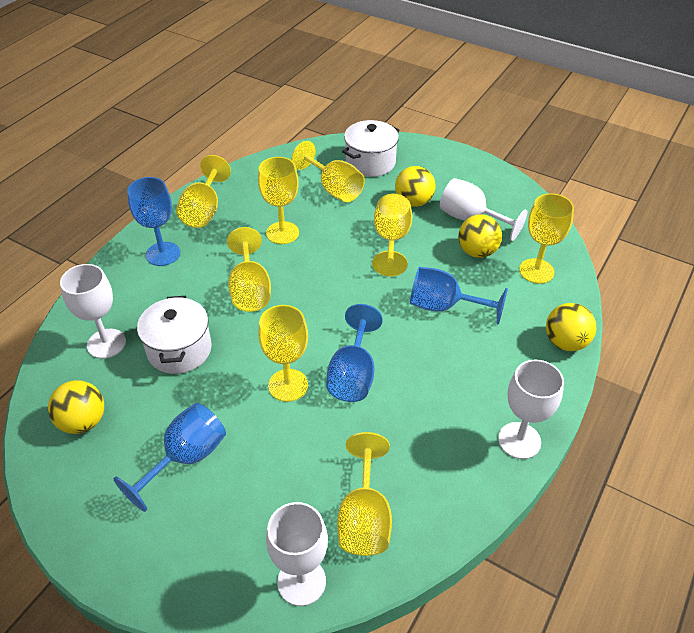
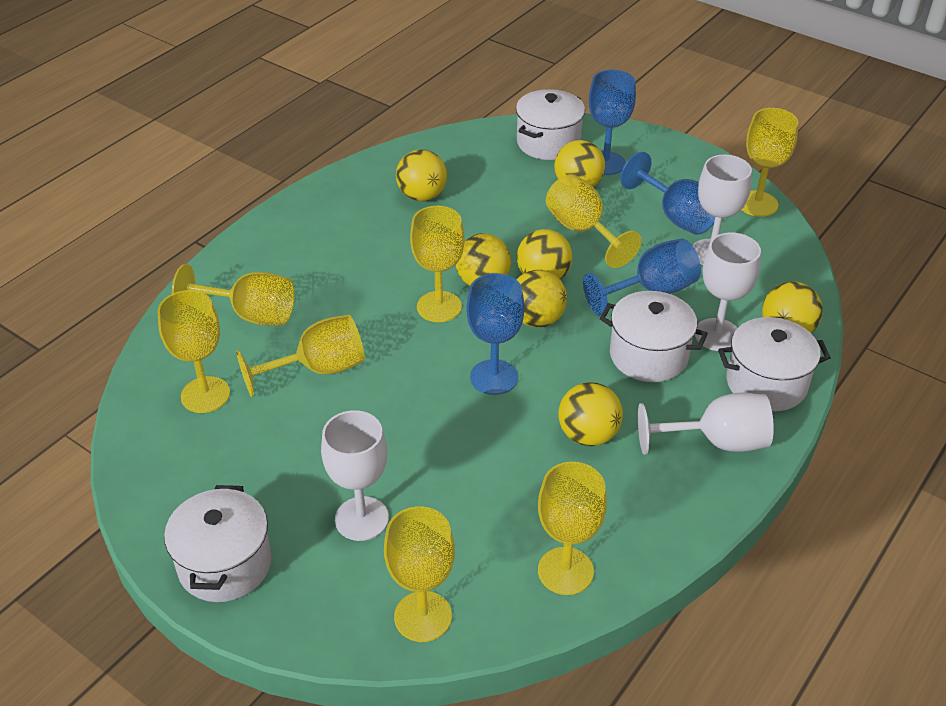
white pot: 2 -> 4
yellow ball: 4 -> 7

